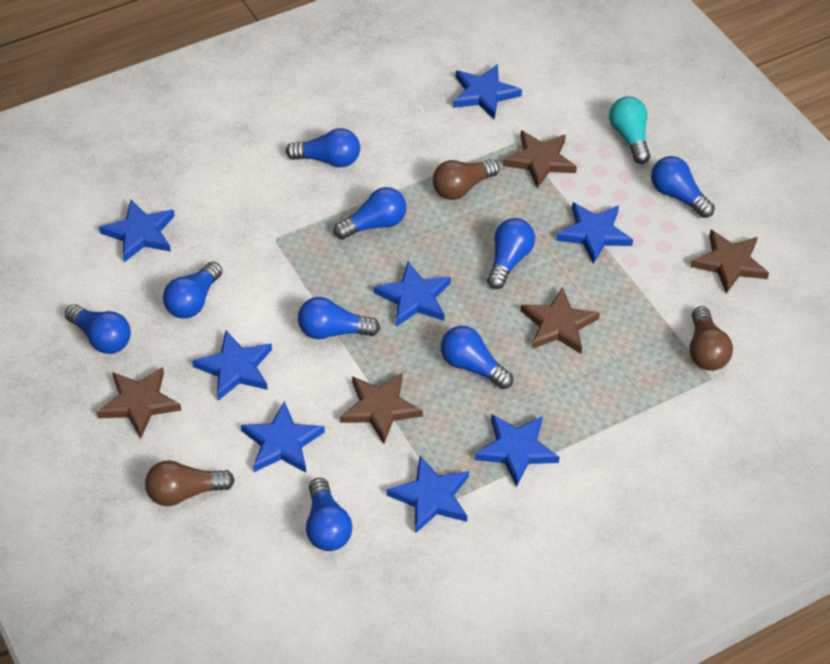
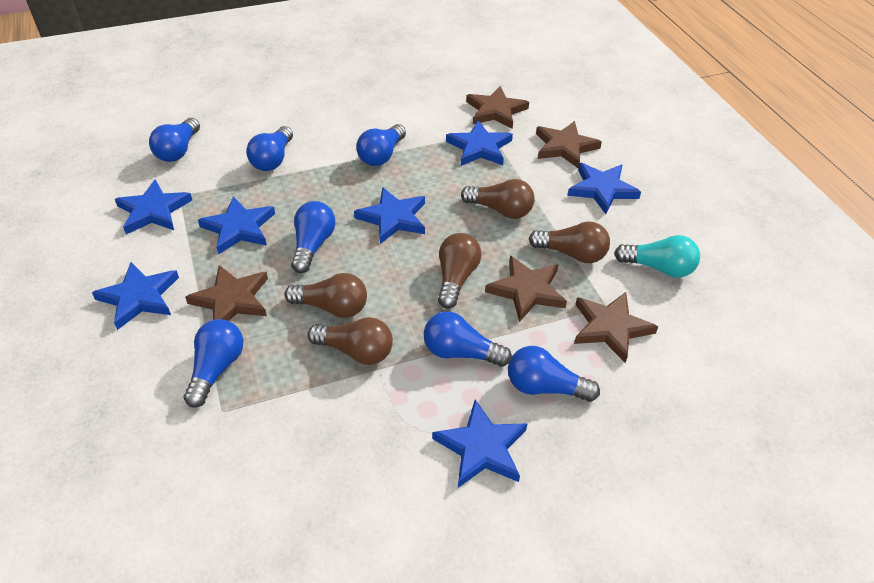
blue light bulb: 9 -> 7
blue star: 8 -> 7
brown light bulb: 3 -> 5

